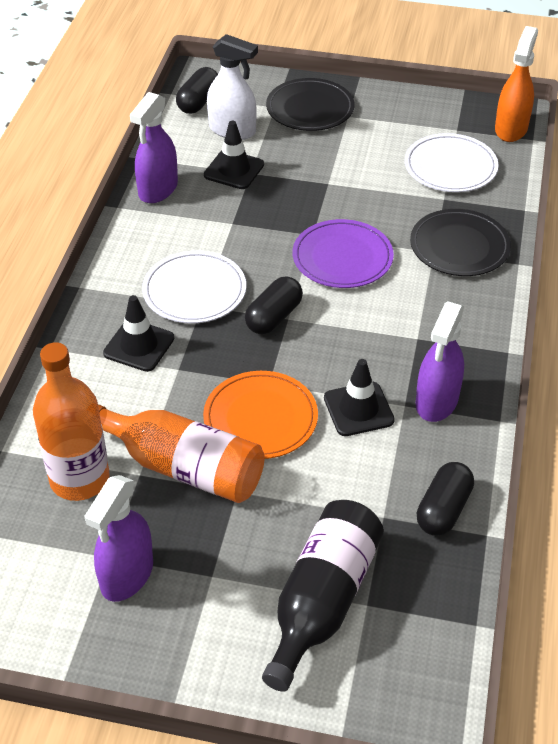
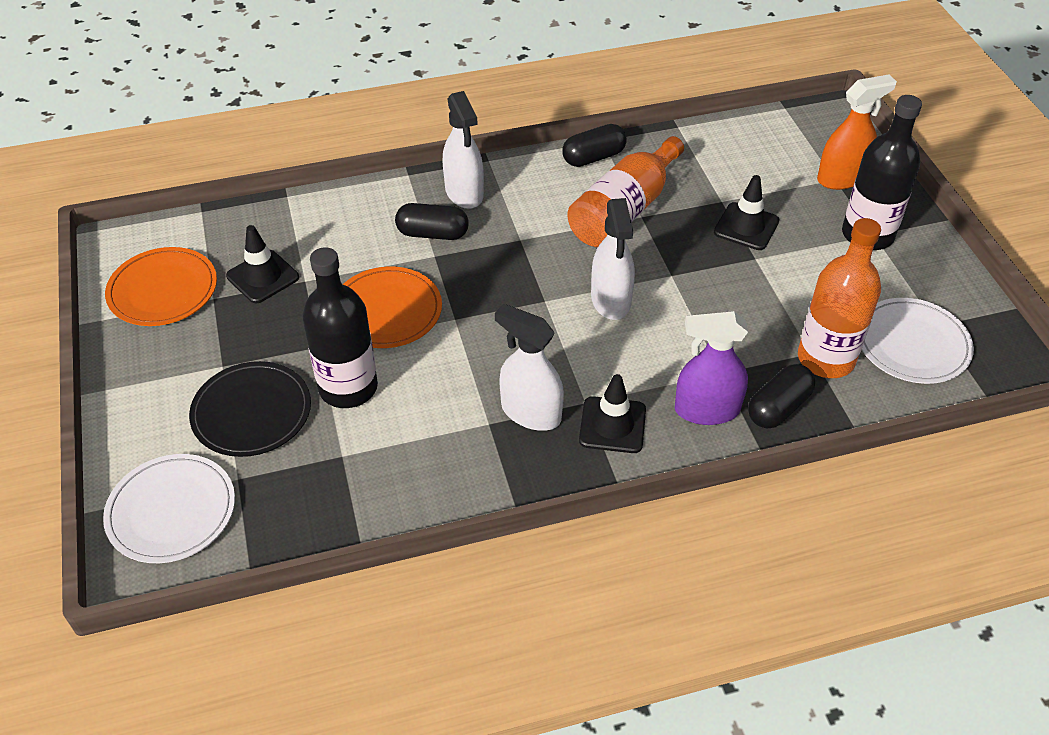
black bottle: 1 -> 2
black plate: 2 -> 1
orange plate: 1 -> 2
purple plate: 1 -> 0
purple spray bottle: 3 -> 1
white spray bottle: 1 -> 3

